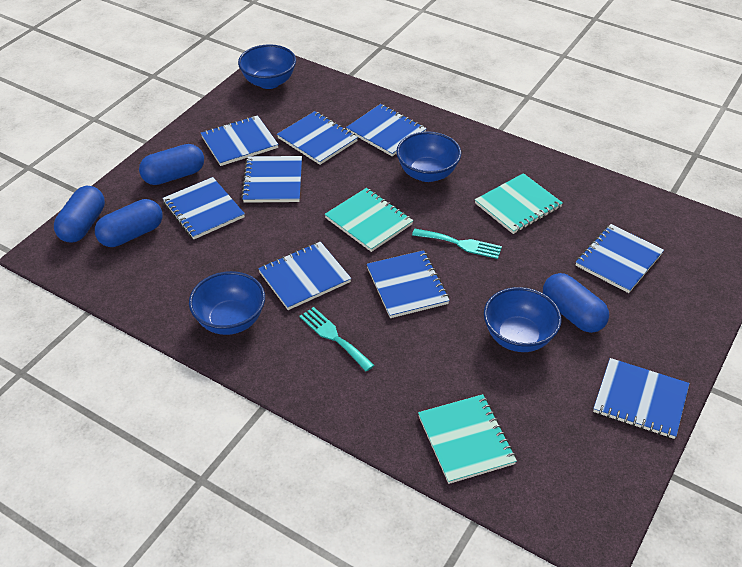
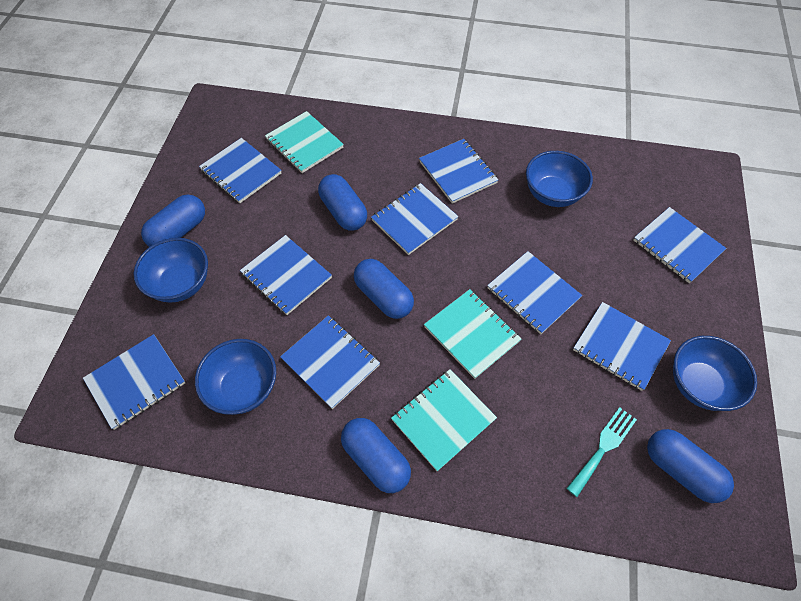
blue capsule: 4 -> 5
turquoise fork: 2 -> 1

